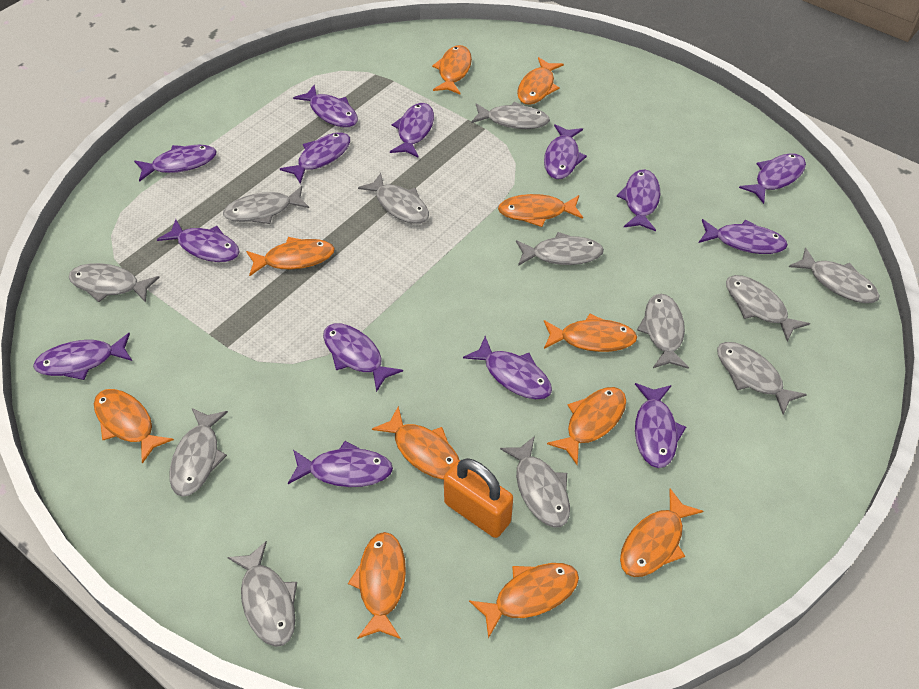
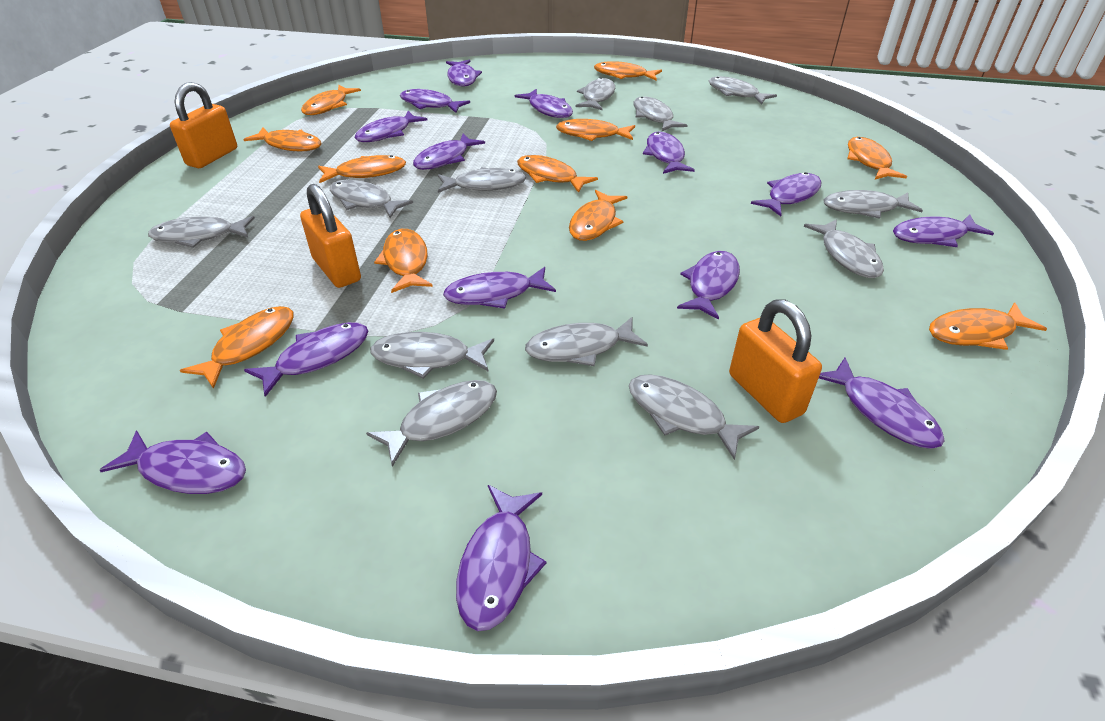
orange padlock: 1 -> 3

